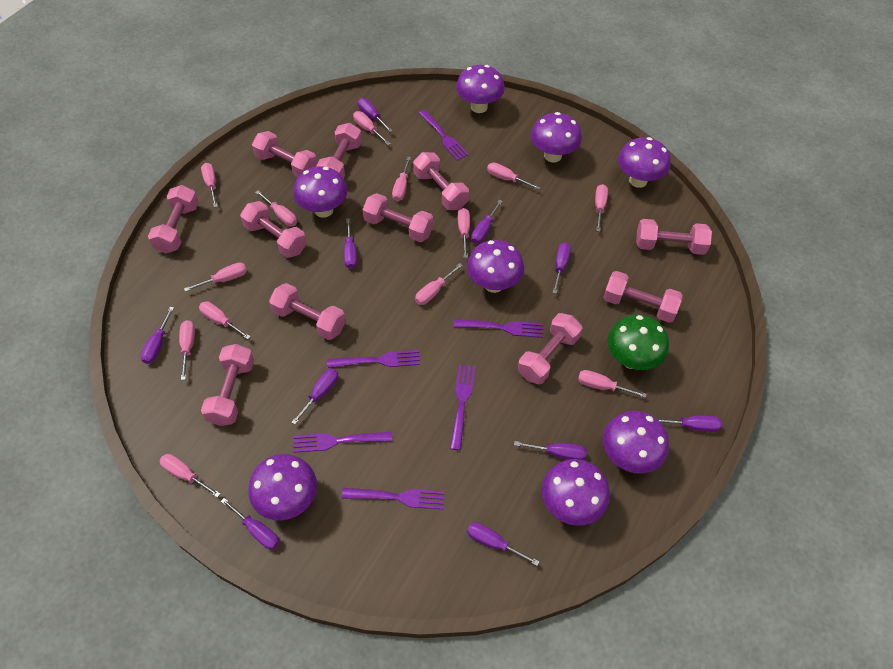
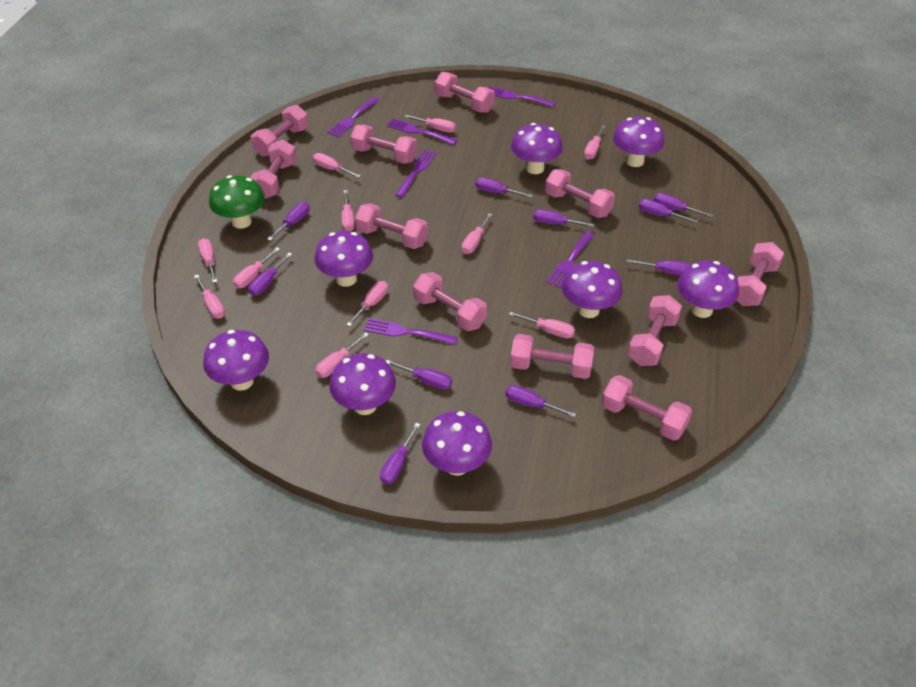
pink screwdriver: 13 -> 11

